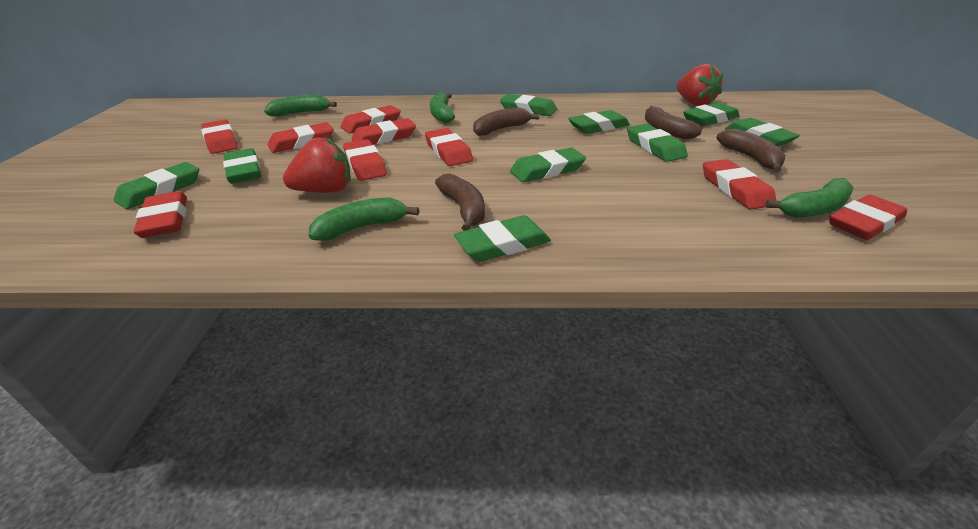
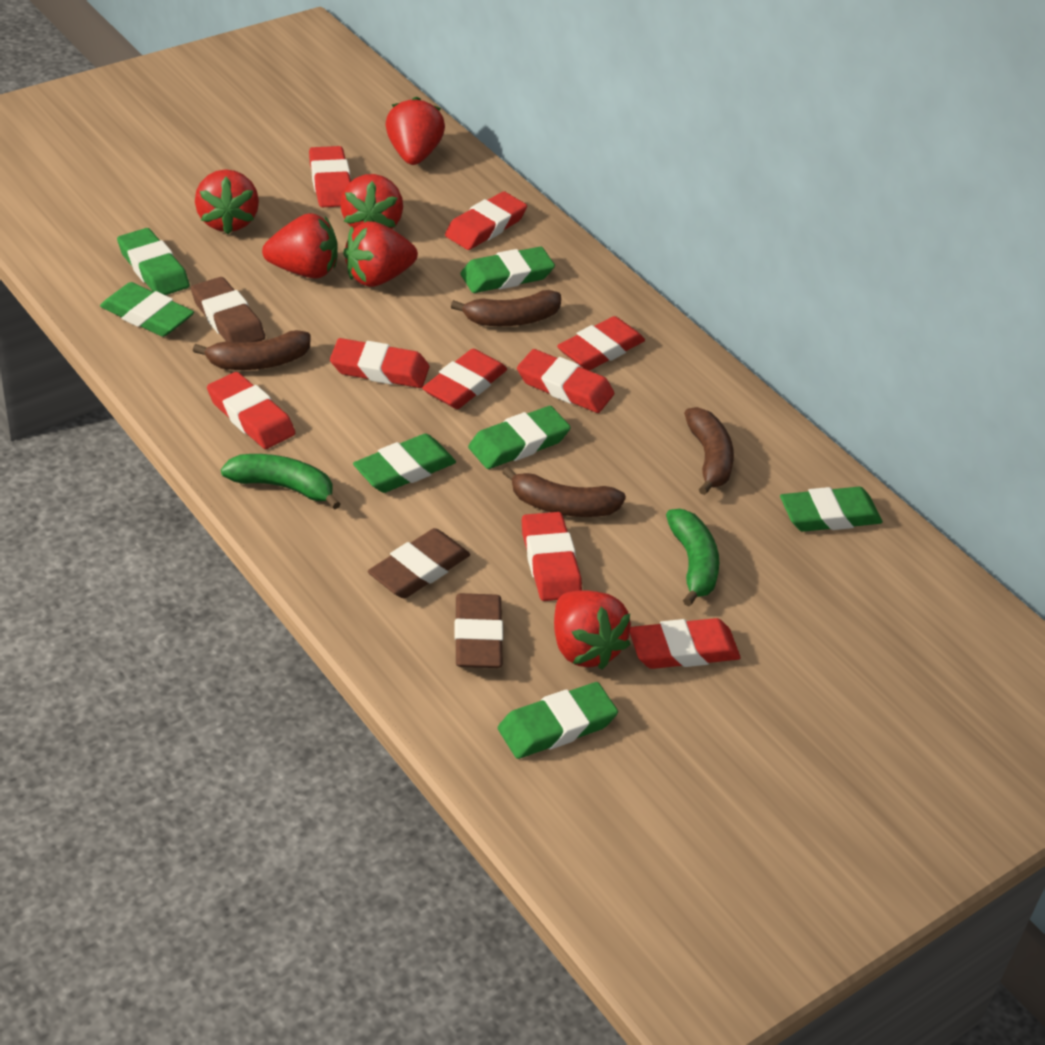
brown eraser: 0 -> 3
green banana: 4 -> 2
green eraser: 9 -> 7
red strawberry: 2 -> 6

